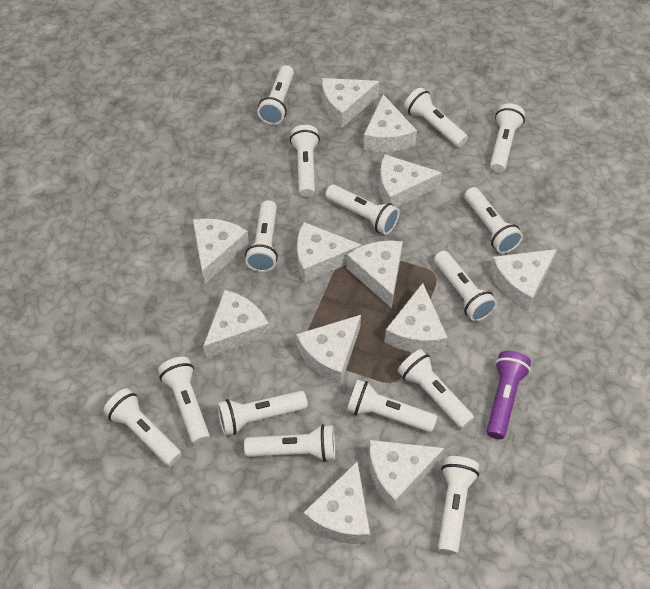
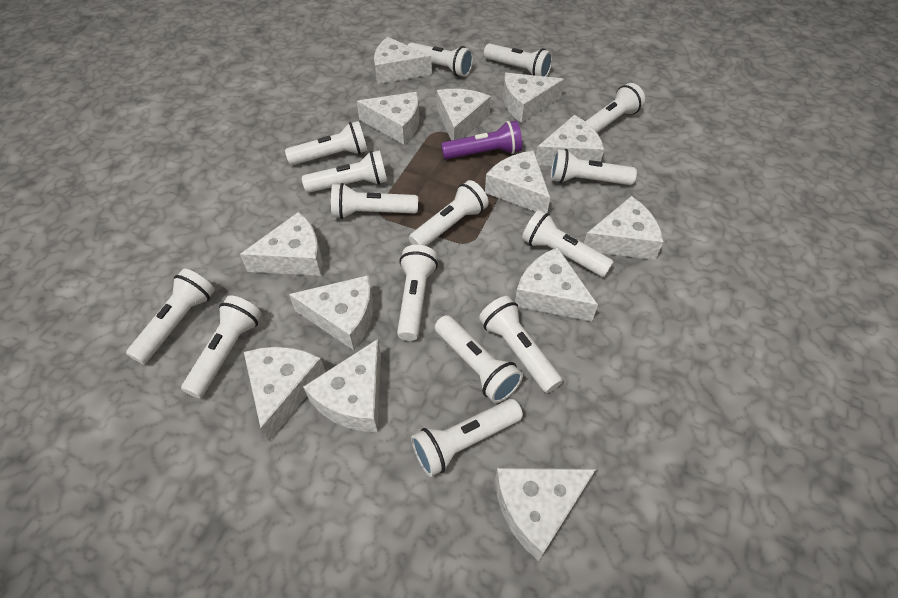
white cheese: 12 -> 13

